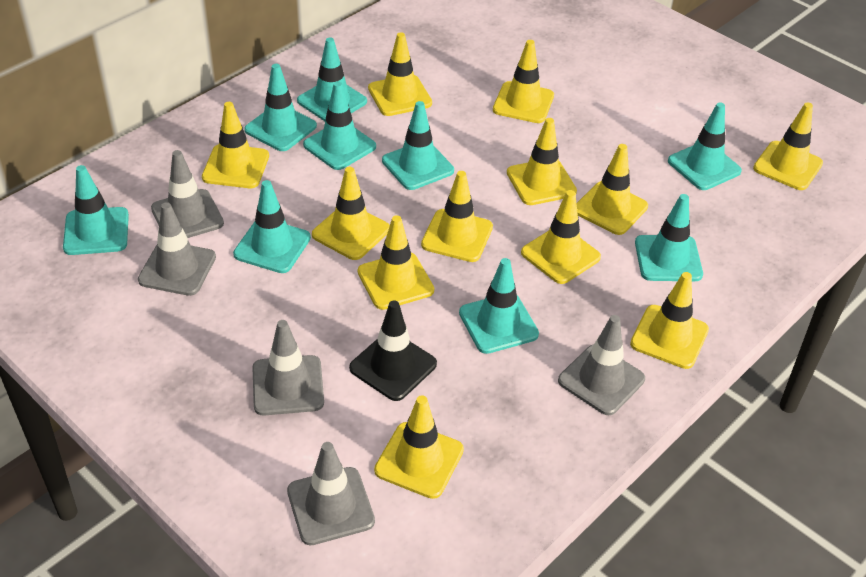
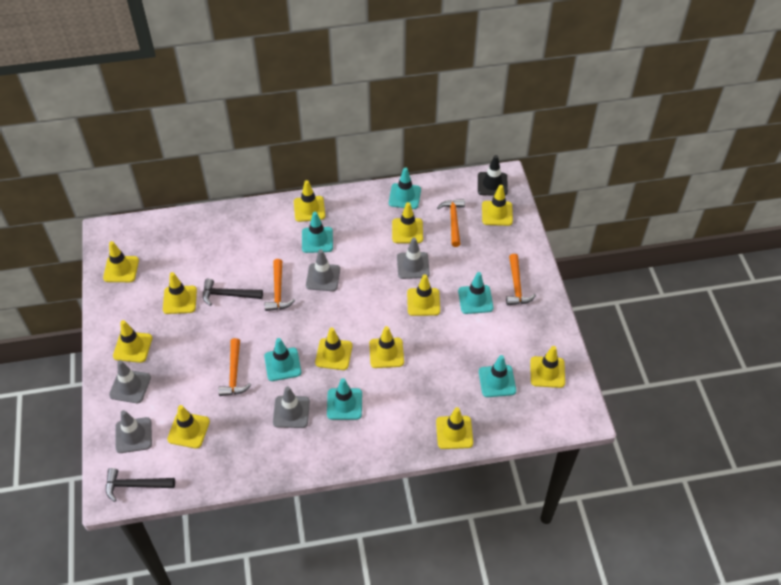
black hammer: 0 -> 2
orange hammer: 0 -> 4
turquoise traffic cone: 9 -> 6

